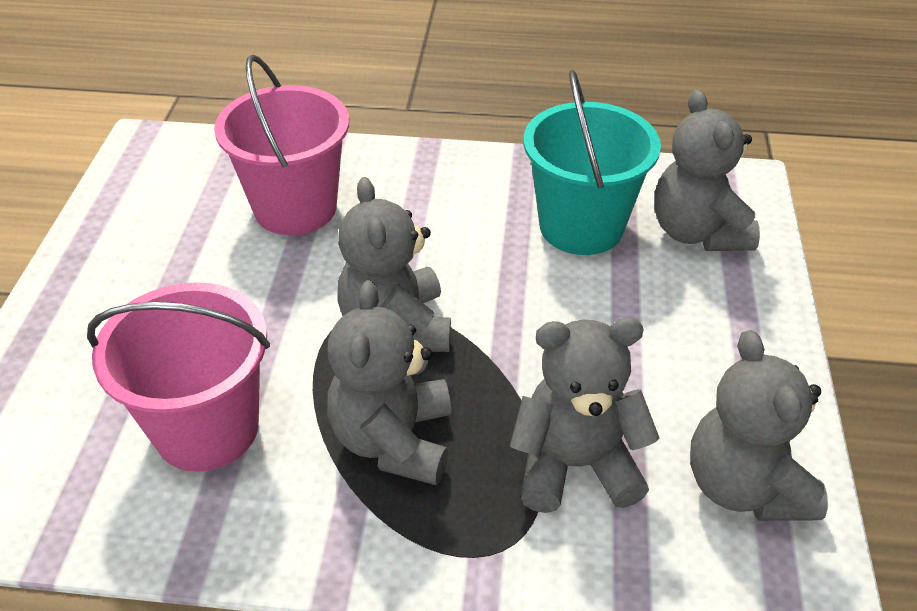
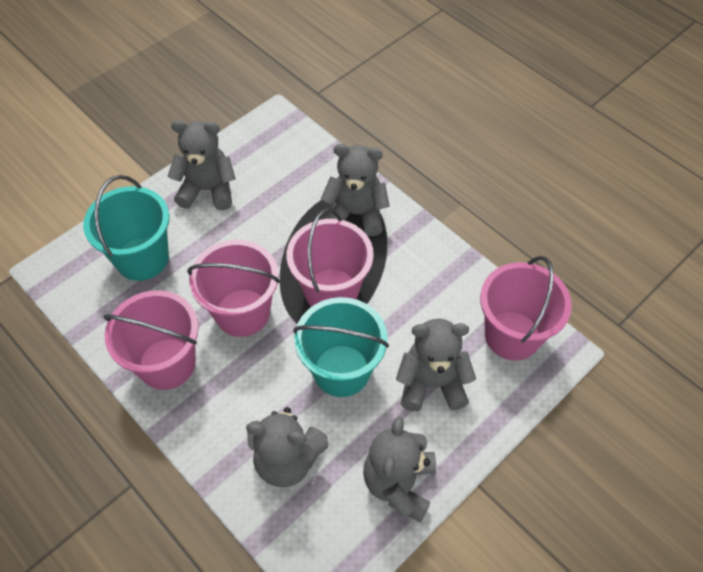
pink bucket: 2 -> 4
turquoise bucket: 1 -> 2

